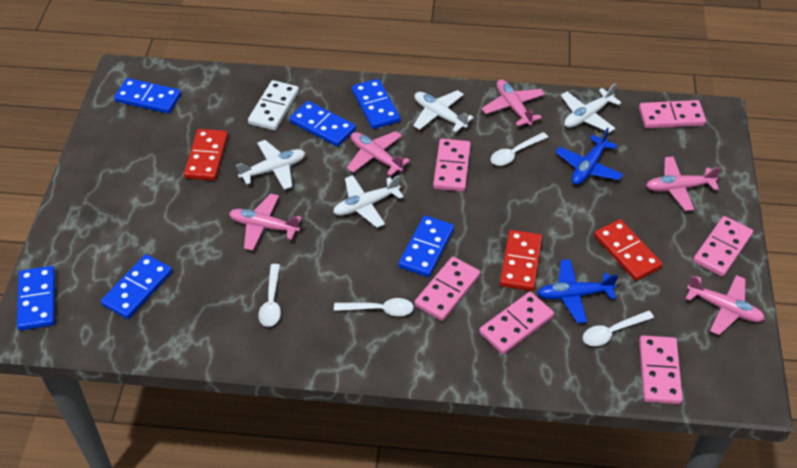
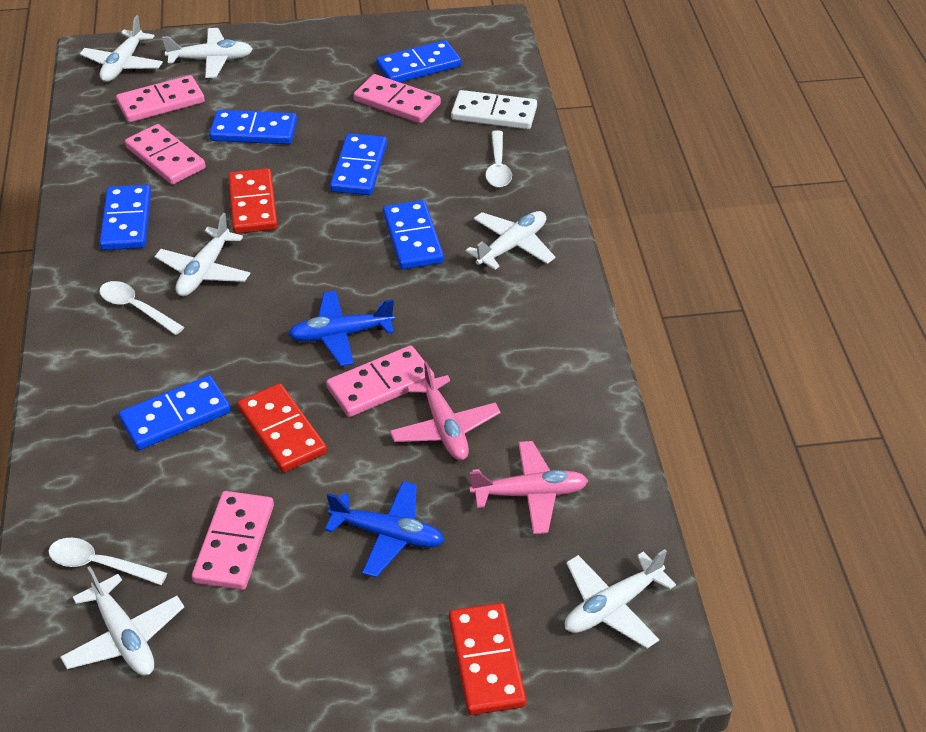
pink domino: 6 -> 5
pink plane: 5 -> 2
white plane: 4 -> 6
white spoon: 4 -> 3

